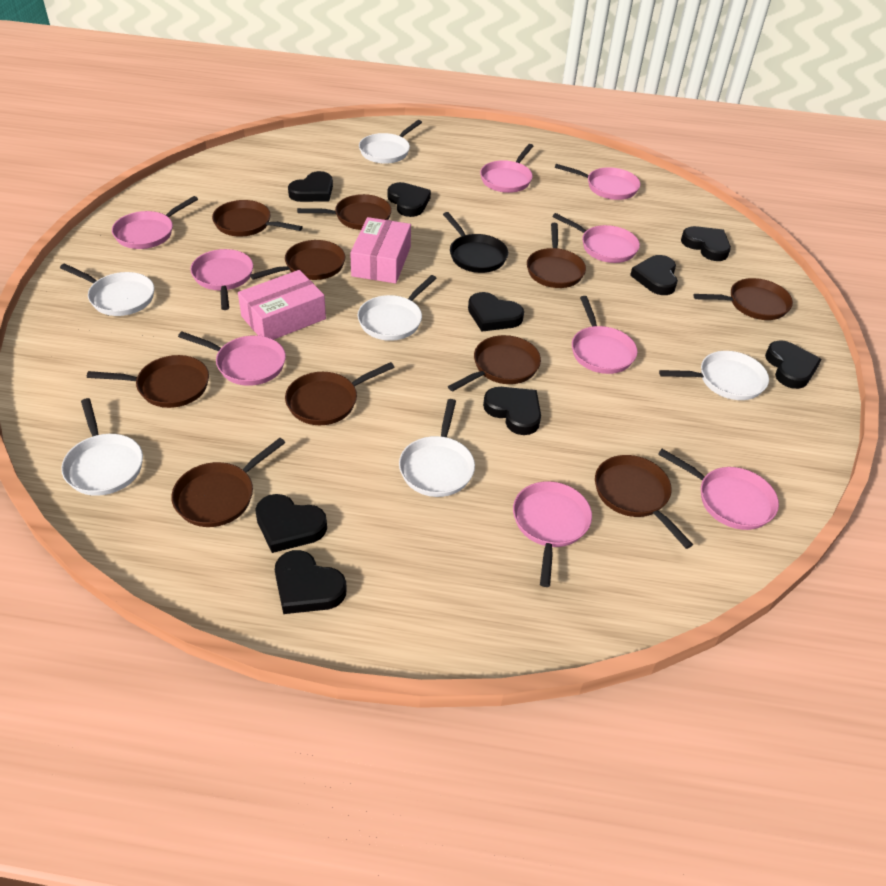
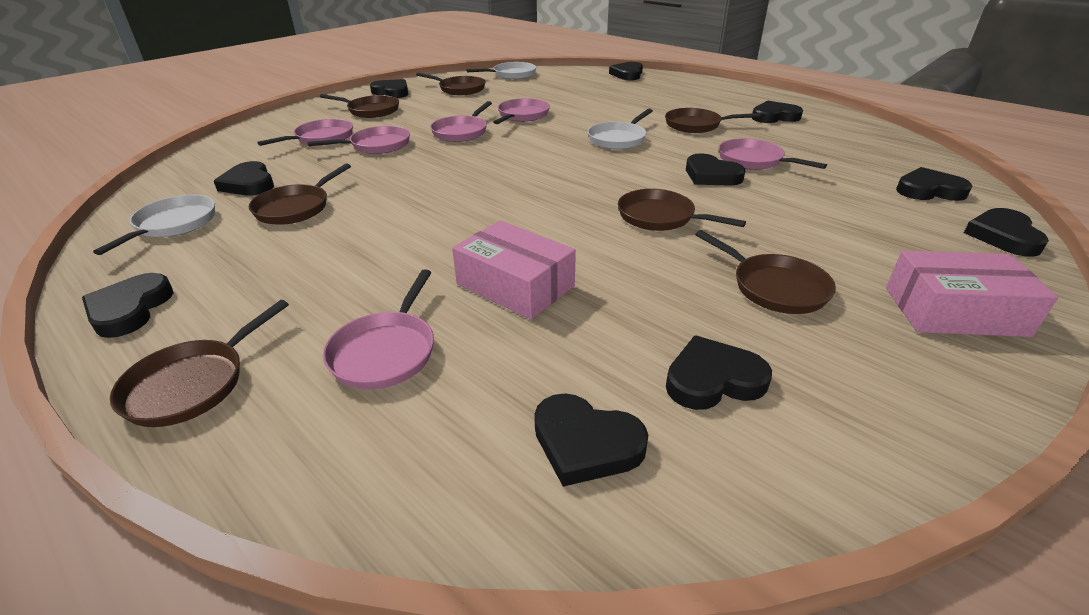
black heart: 9 -> 10
black pan: 1 -> 0
brown pan: 10 -> 7
pink pan: 9 -> 6
white pan: 6 -> 3

